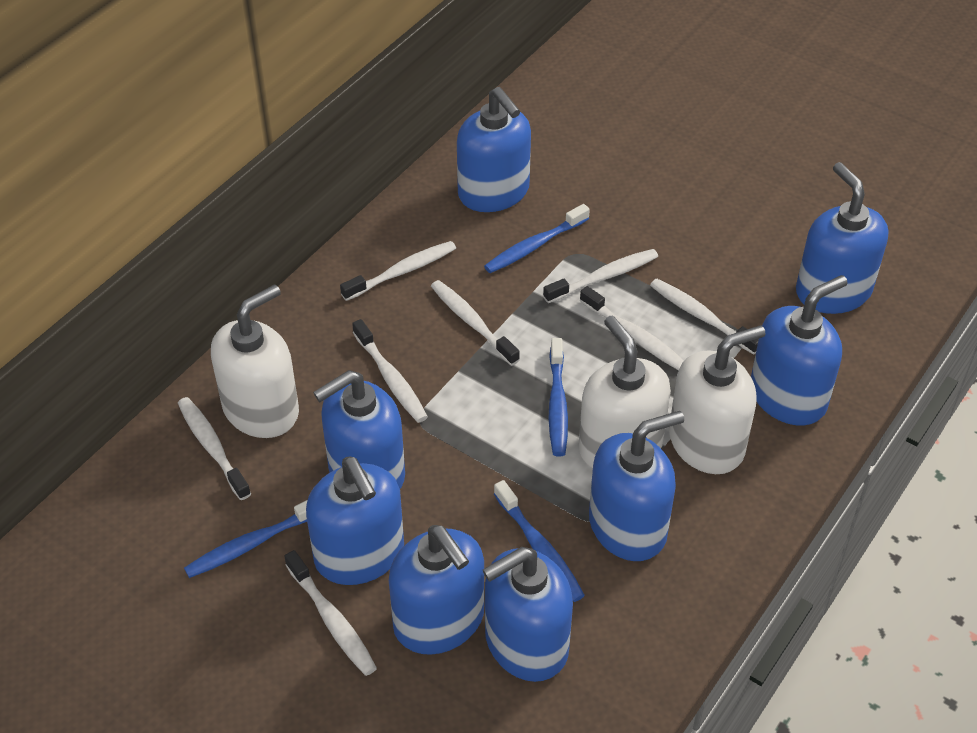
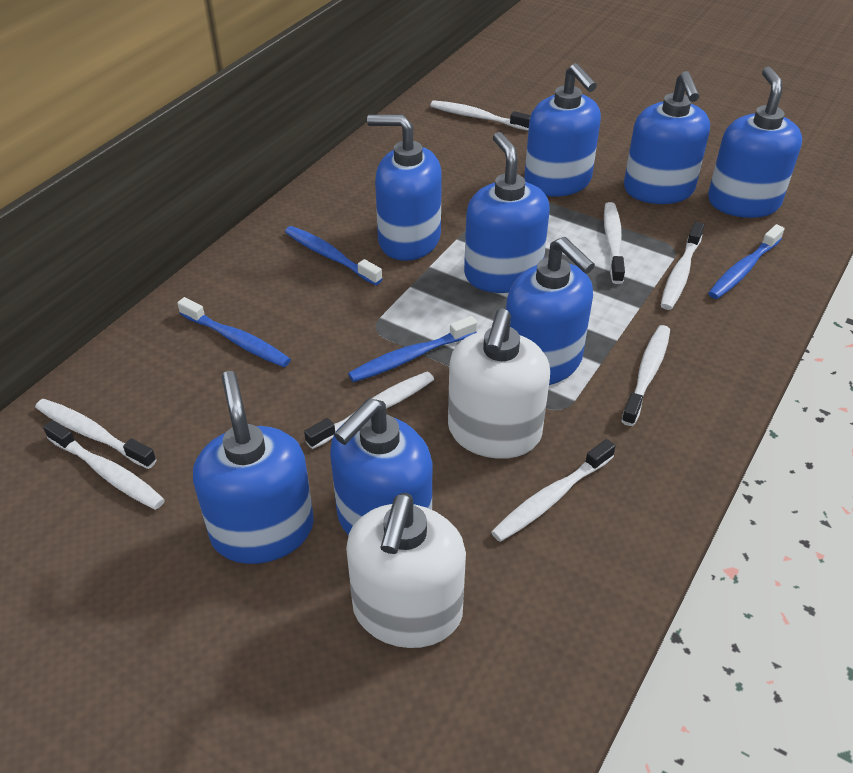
white soap dispenser: 3 -> 2

